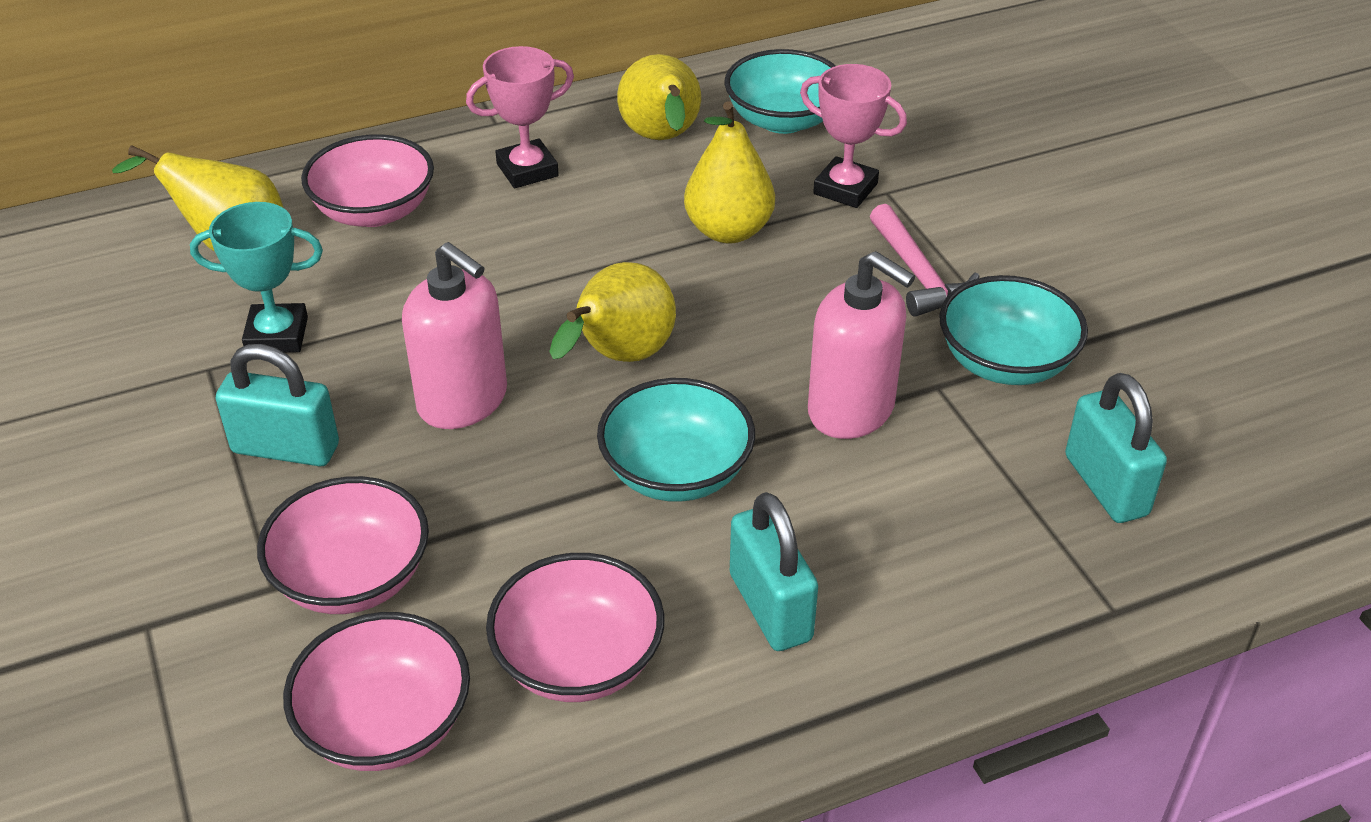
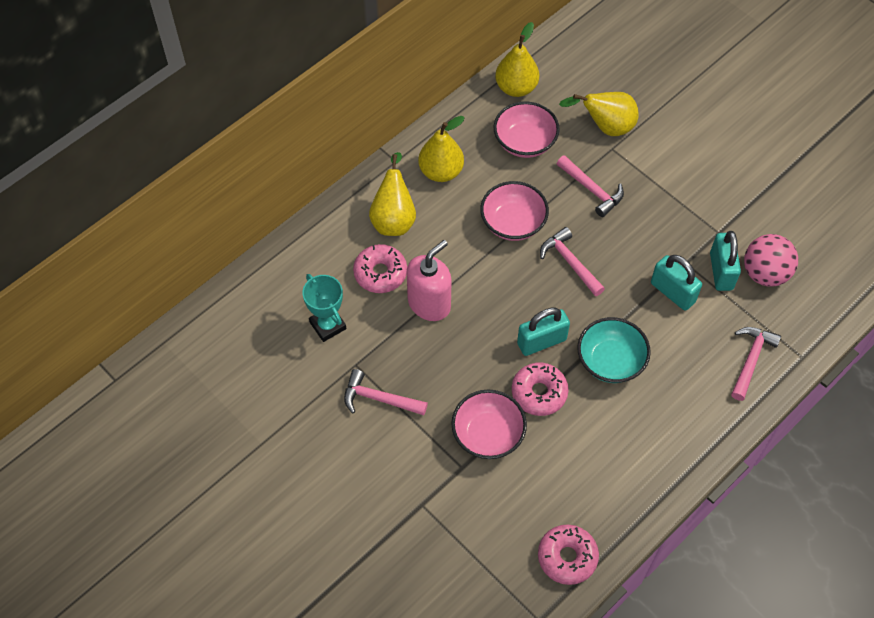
pink ball: 0 -> 1
pink bowl: 4 -> 3
pink donut: 0 -> 3
pink hammer: 1 -> 4
pink soap dispenser: 2 -> 1
pink trophy: 2 -> 0
turquoise bowl: 3 -> 1

